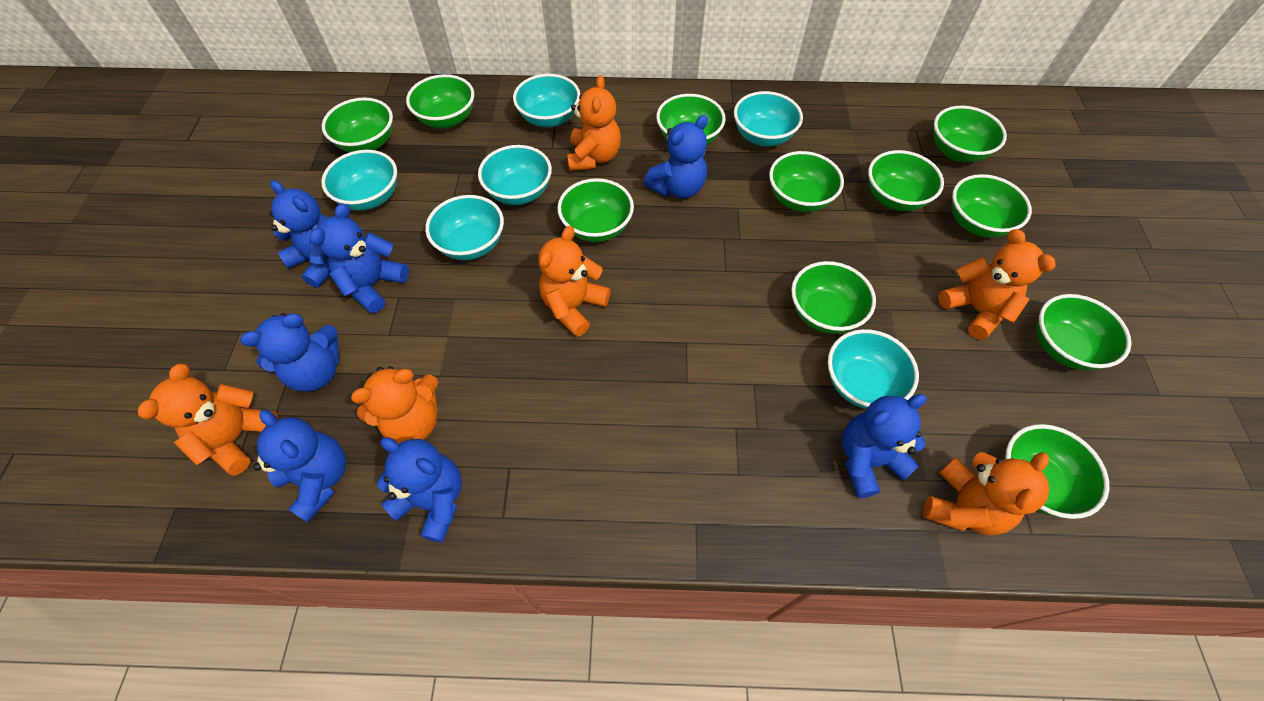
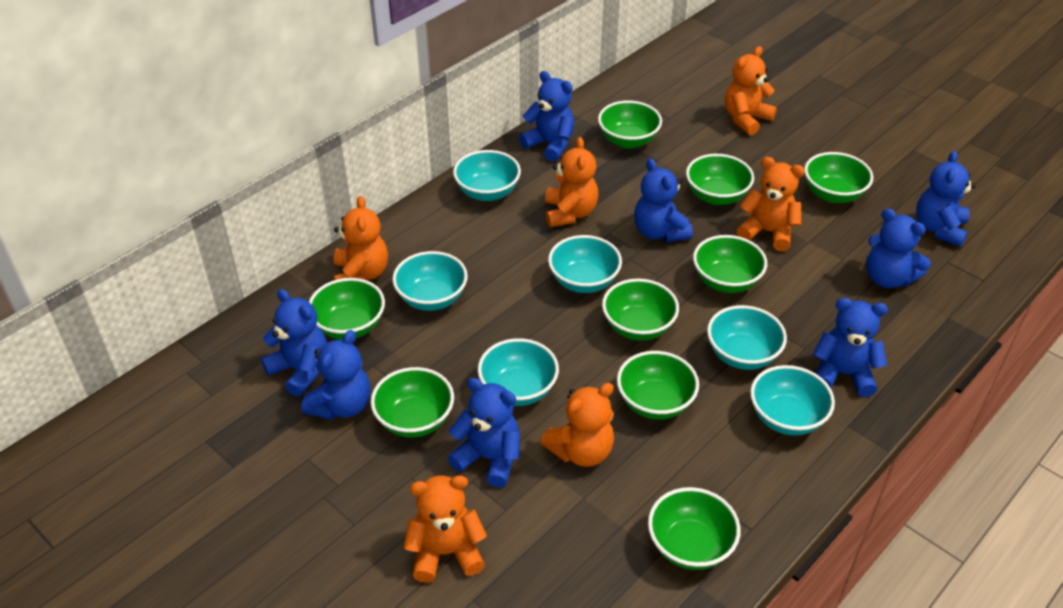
blue teddy bear: 7 -> 8
green bowl: 11 -> 9

